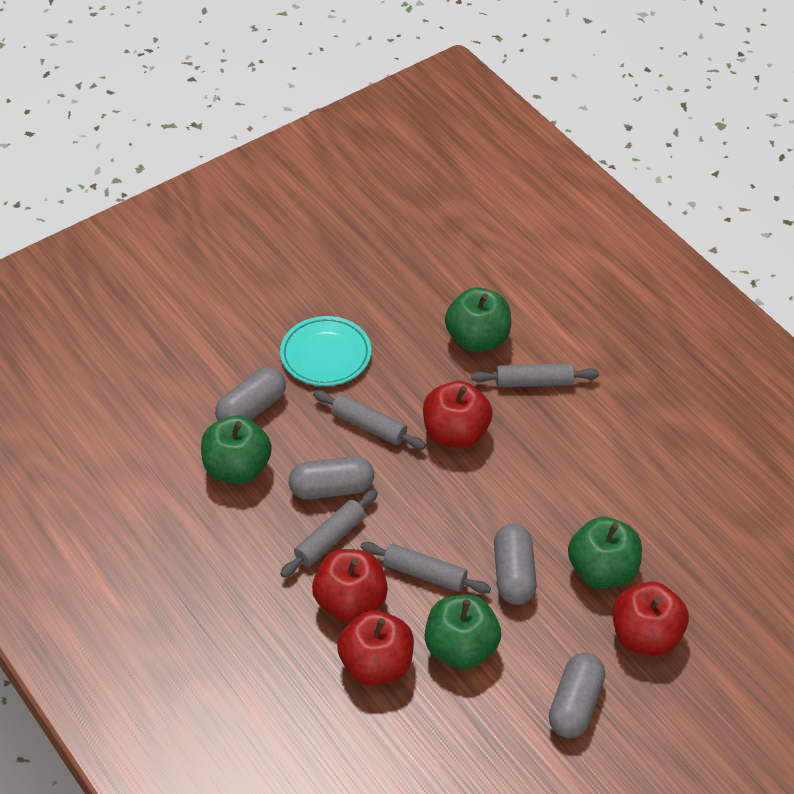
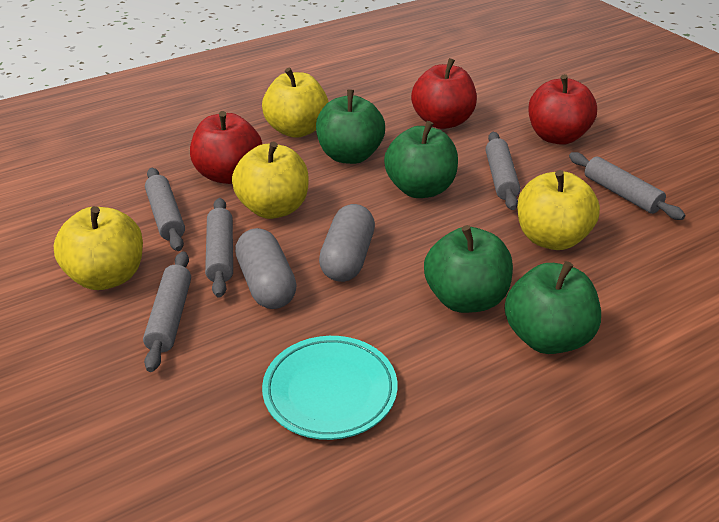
grey capsule: 4 -> 2
grey rolling pin: 4 -> 5
red apple: 4 -> 3
yellow apple: 0 -> 4

